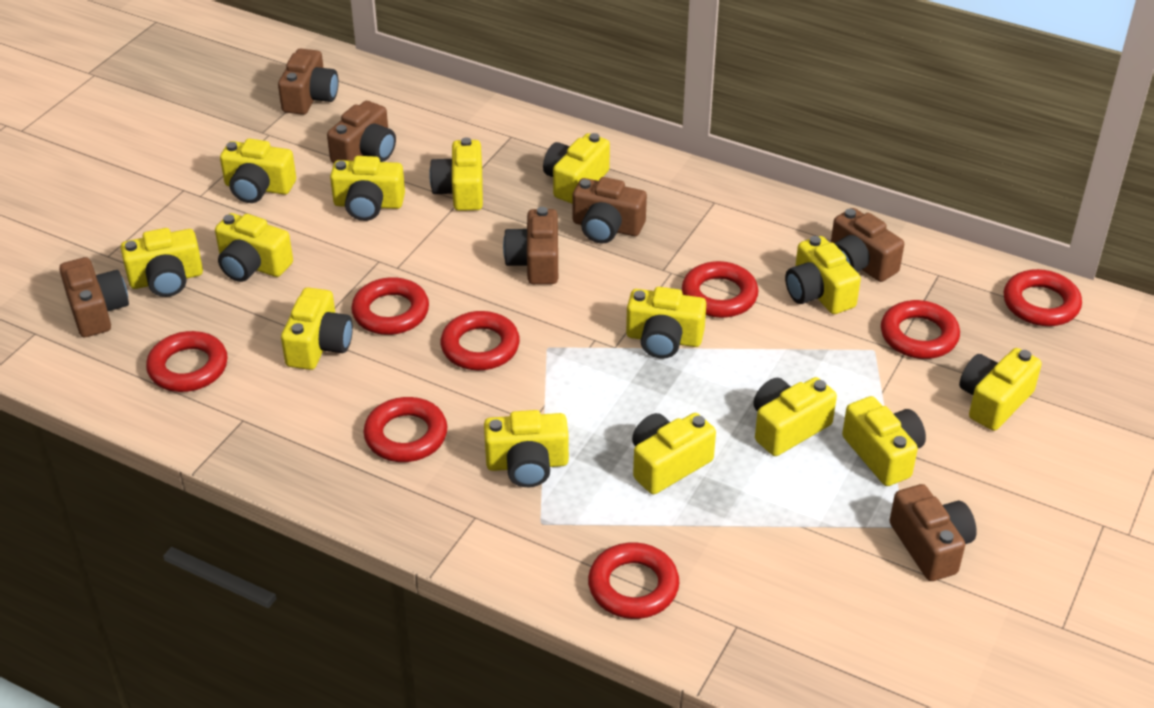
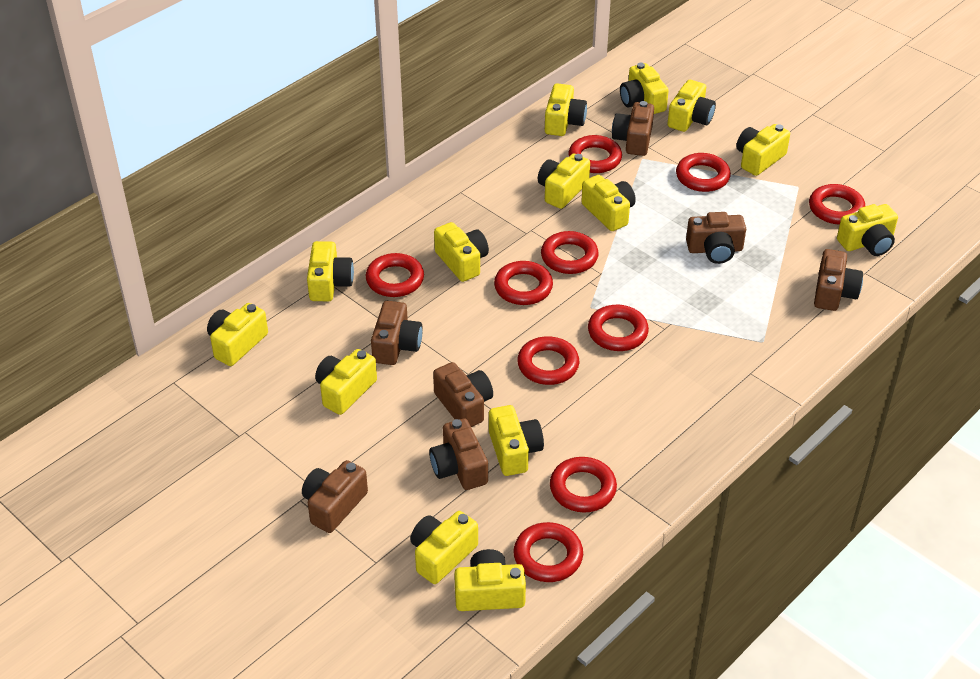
red ring: 8 -> 10

